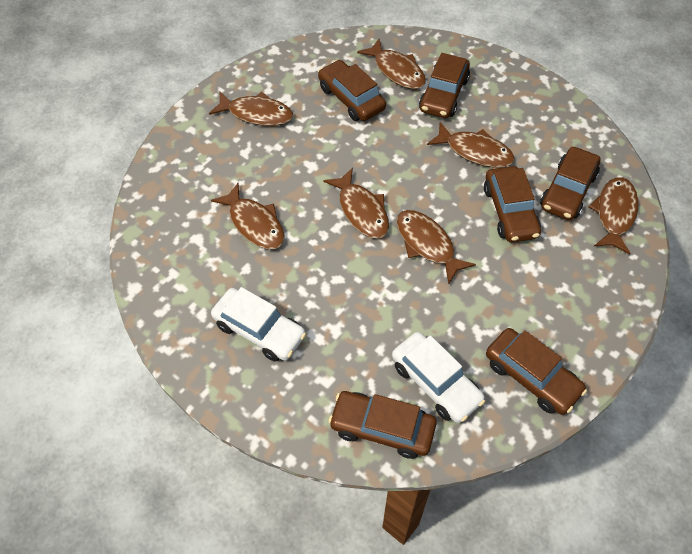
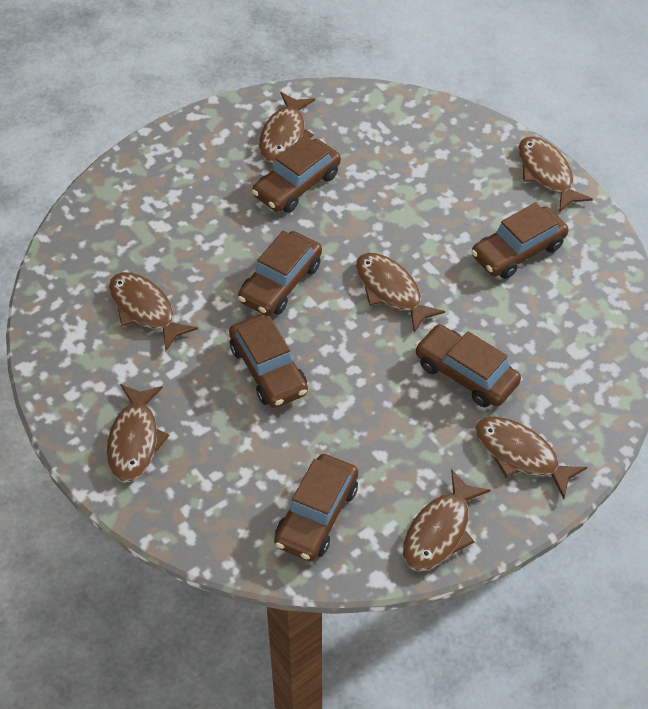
white car: 2 -> 0

